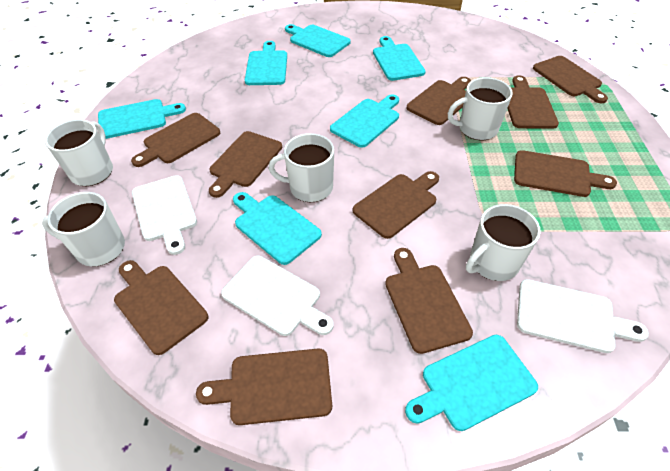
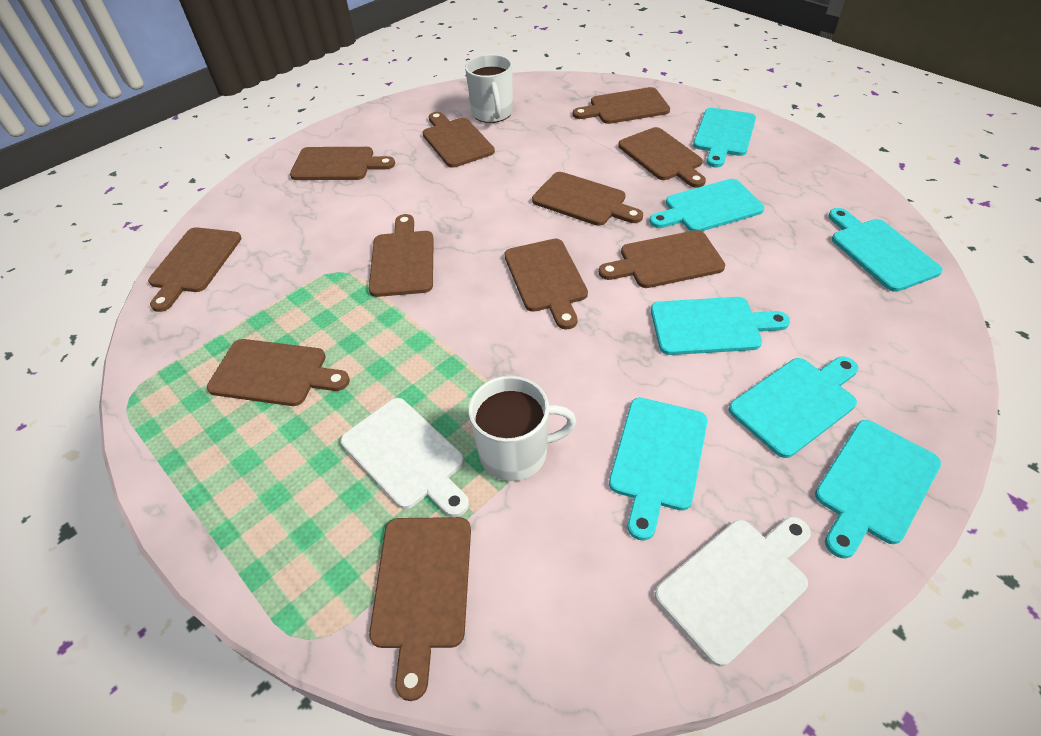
brown cutting board: 10 -> 11
white cutting board: 3 -> 2
white mug: 5 -> 2

